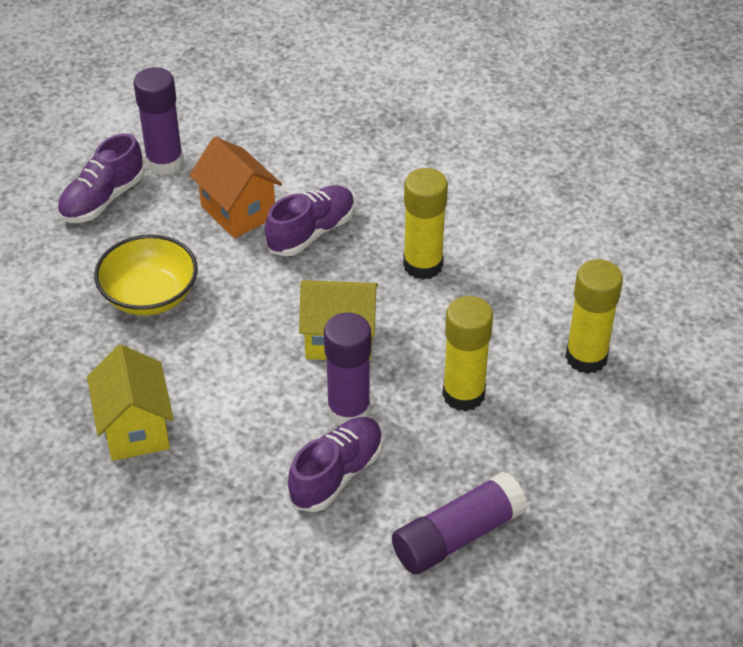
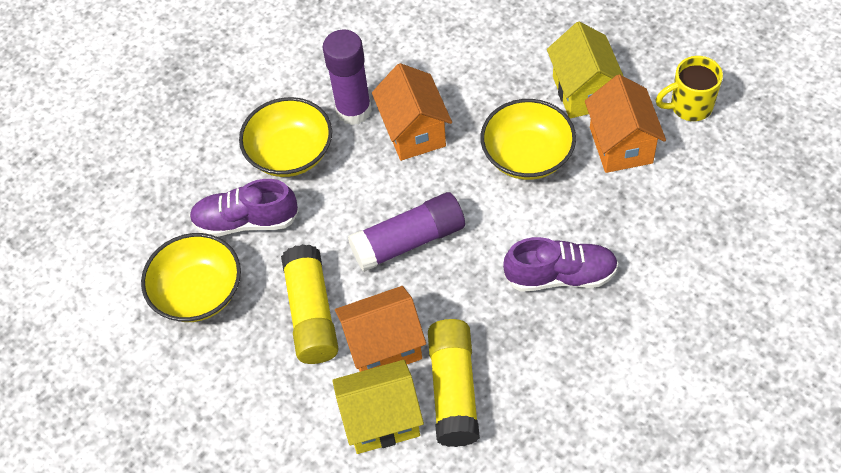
orange house: 1 -> 3
purple glue stick: 3 -> 2
purple shoe: 3 -> 2
yellow bowl: 1 -> 3
yellow glue stick: 3 -> 2
yellow mug: 0 -> 1

